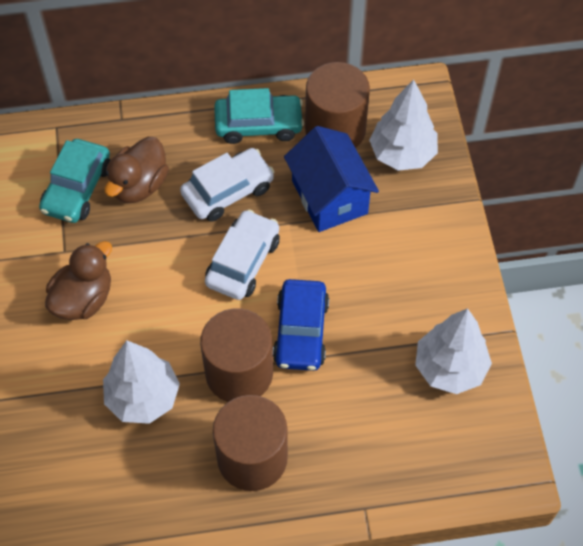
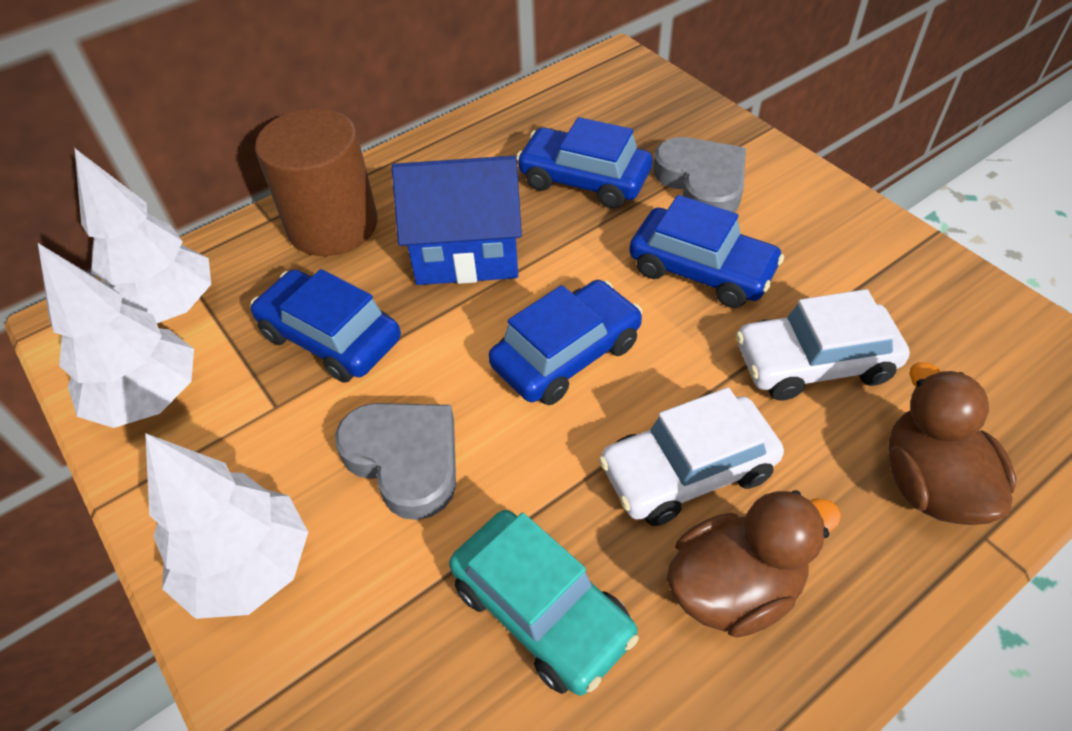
blue car: 1 -> 4
brown cylinder: 3 -> 1
grey heart: 0 -> 2
turquoise car: 2 -> 1

